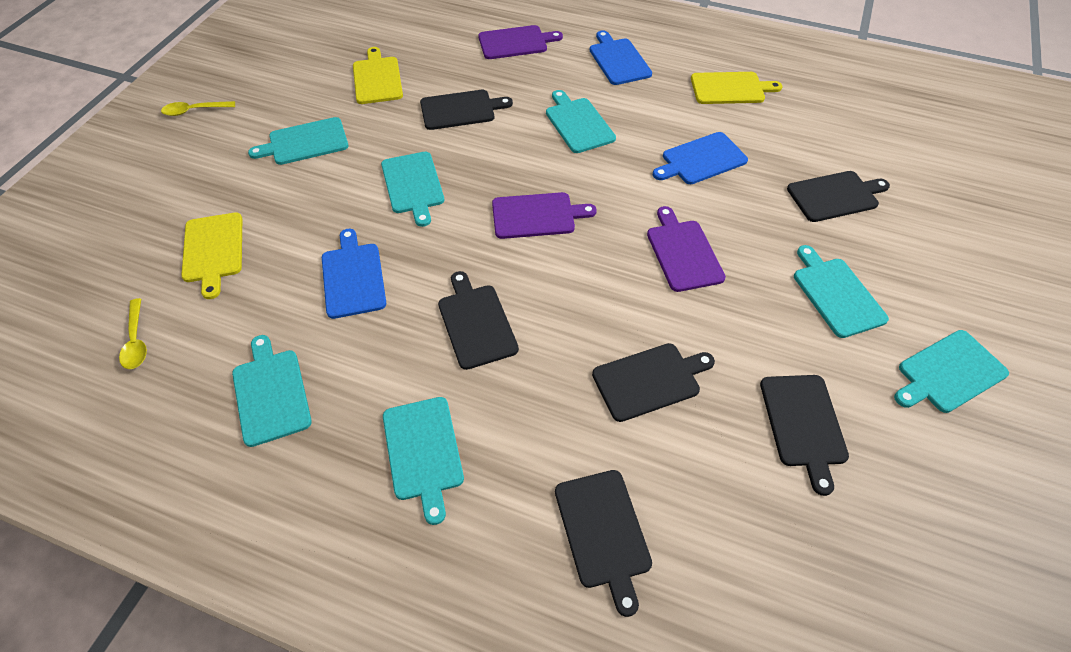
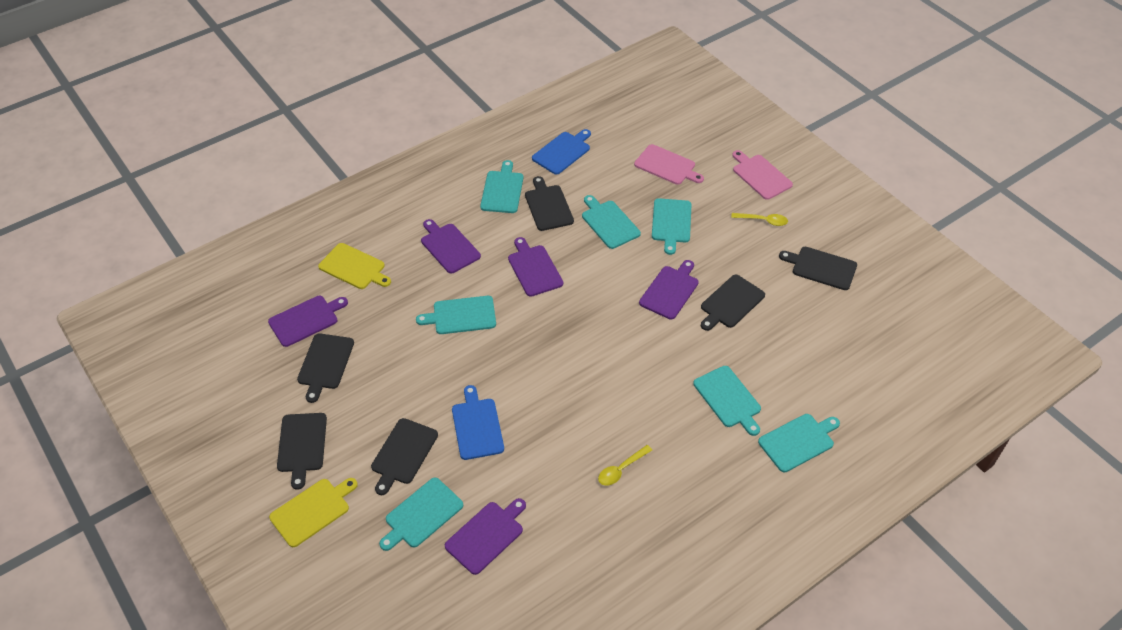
blue cutting board: 3 -> 2
pink cutting board: 0 -> 2
purple cutting board: 3 -> 5
yellow cutting board: 3 -> 2

